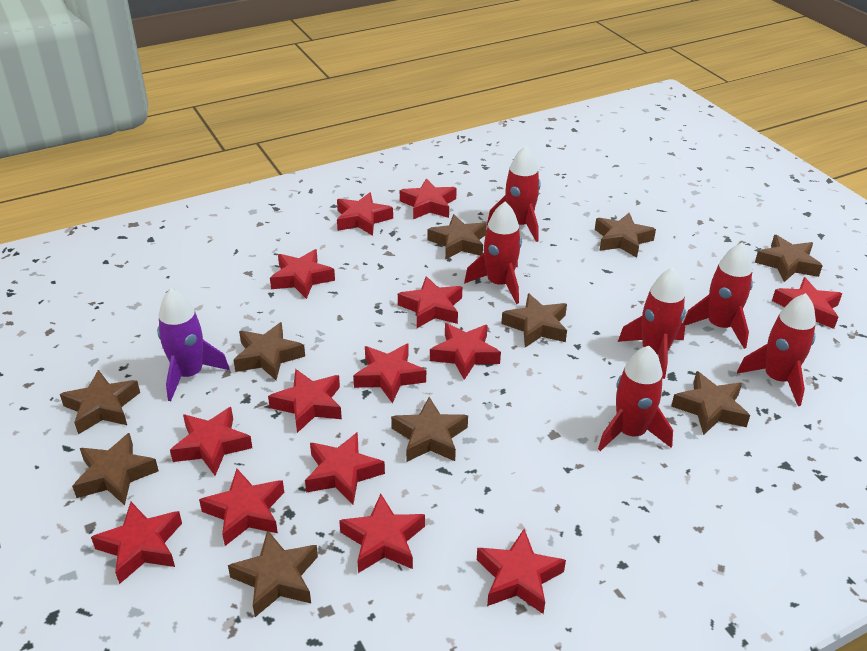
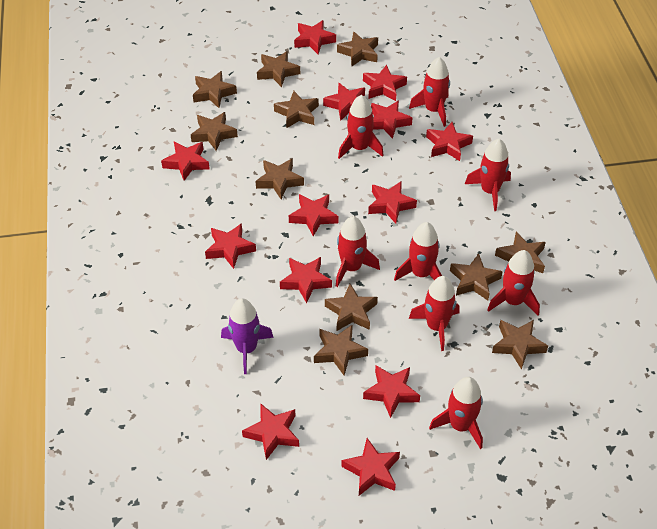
brown star: 10 -> 11
red rocket: 6 -> 8
red star: 14 -> 13

